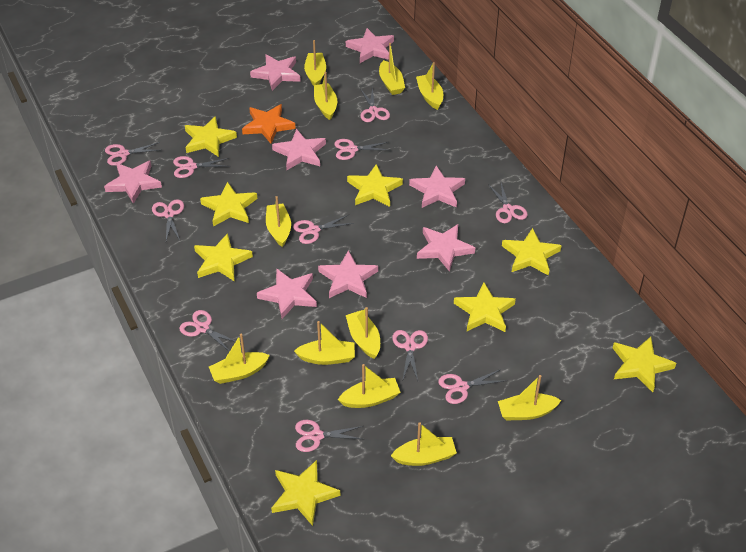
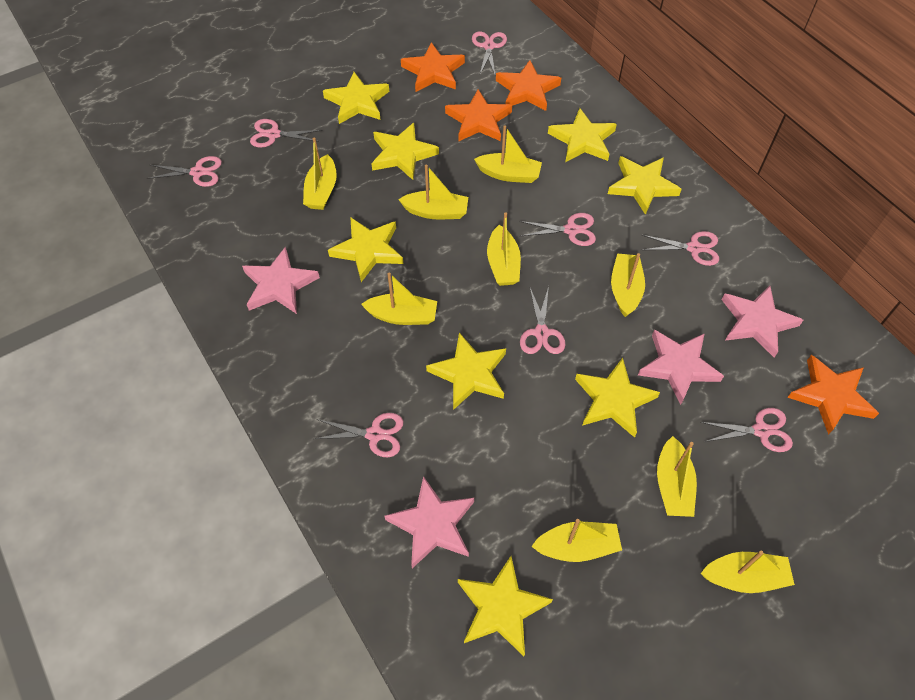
orange star: 1 -> 4
pink scissors: 11 -> 8
pink star: 8 -> 4
yellow boat: 11 -> 9

